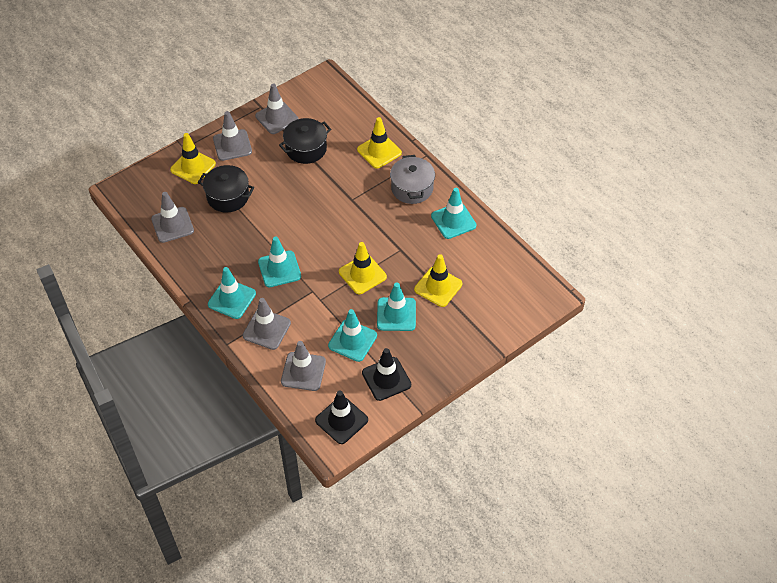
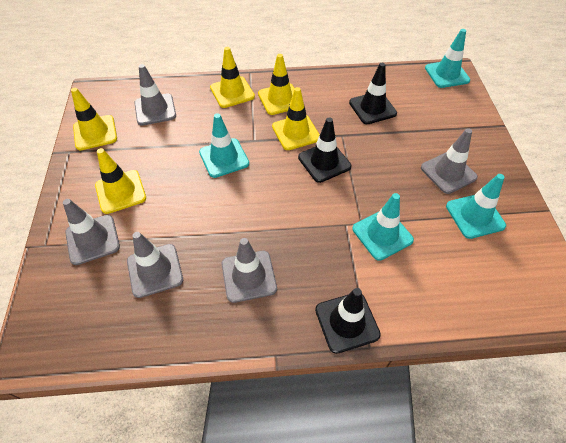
black pot: 2 -> 0
black traffic cone: 2 -> 3
grey pot: 1 -> 0
turquoise traffic cone: 5 -> 4
yellow traffic cone: 4 -> 5

